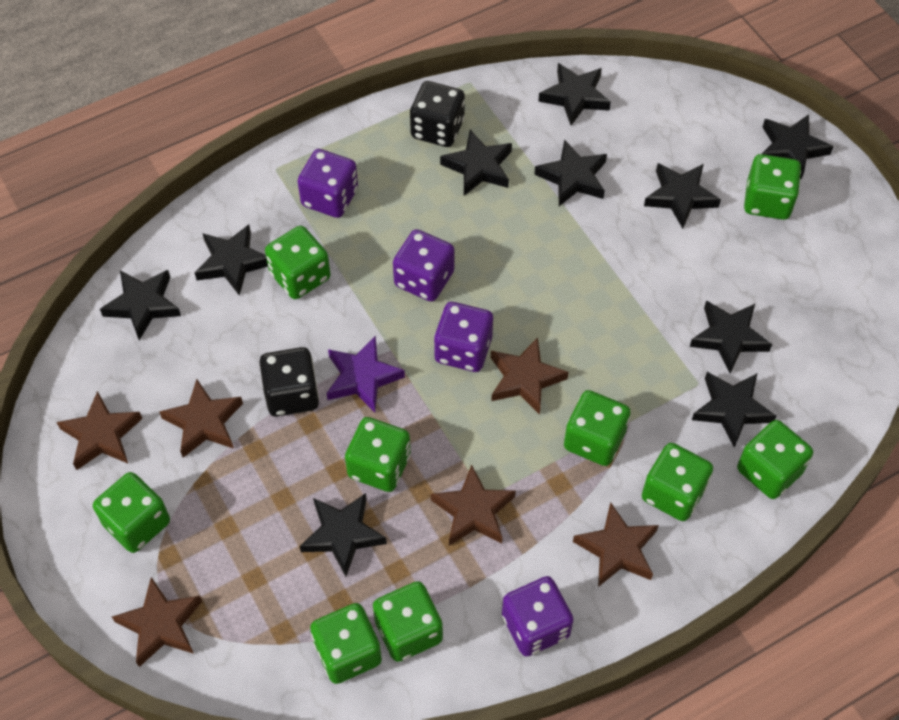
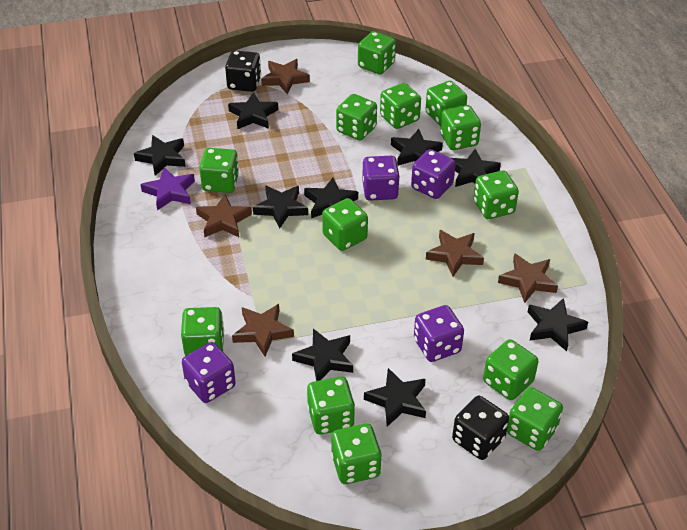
black star: 10 -> 9
brown star: 6 -> 5
green dice: 9 -> 13

